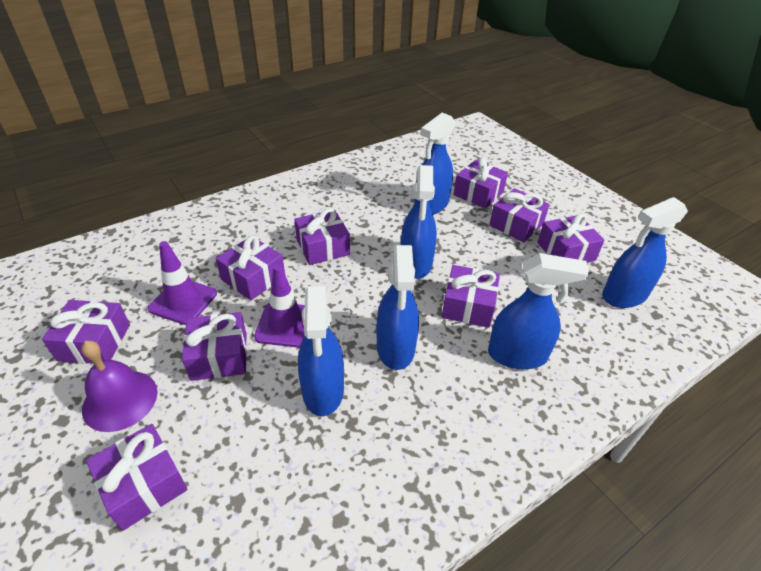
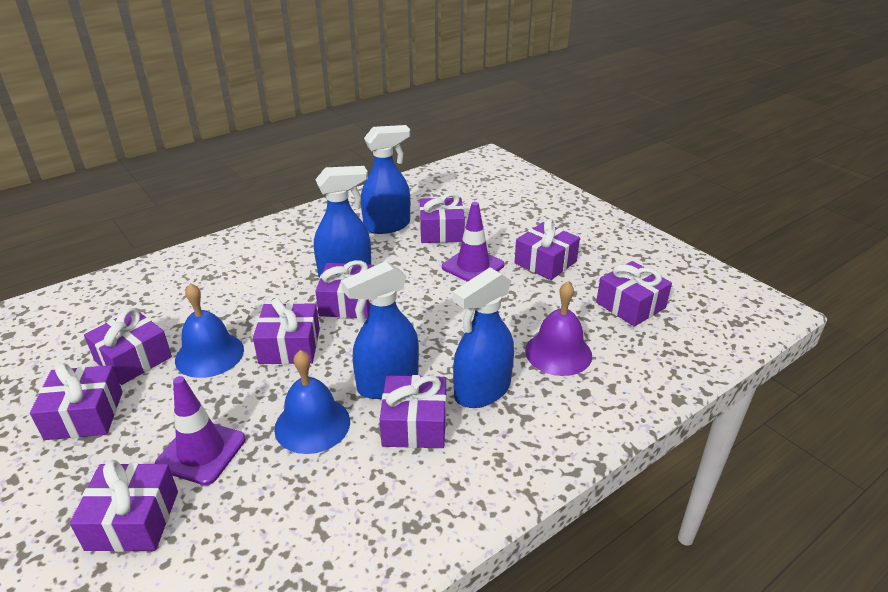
blue bell: 0 -> 2
blue spray bottle: 6 -> 4

